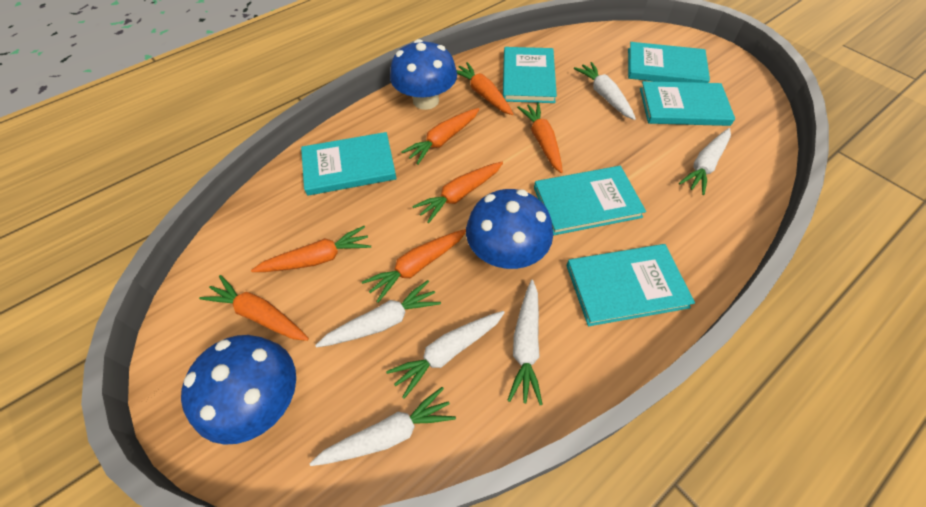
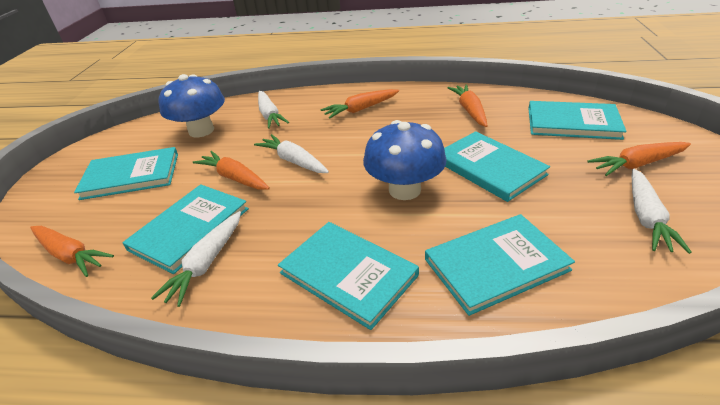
blue mushroom: 3 -> 2
orange carrot: 7 -> 5
white carrot: 6 -> 4

